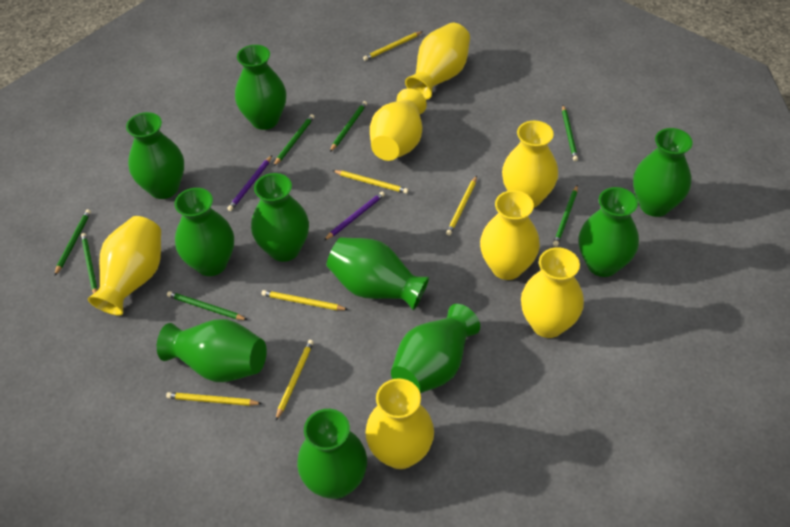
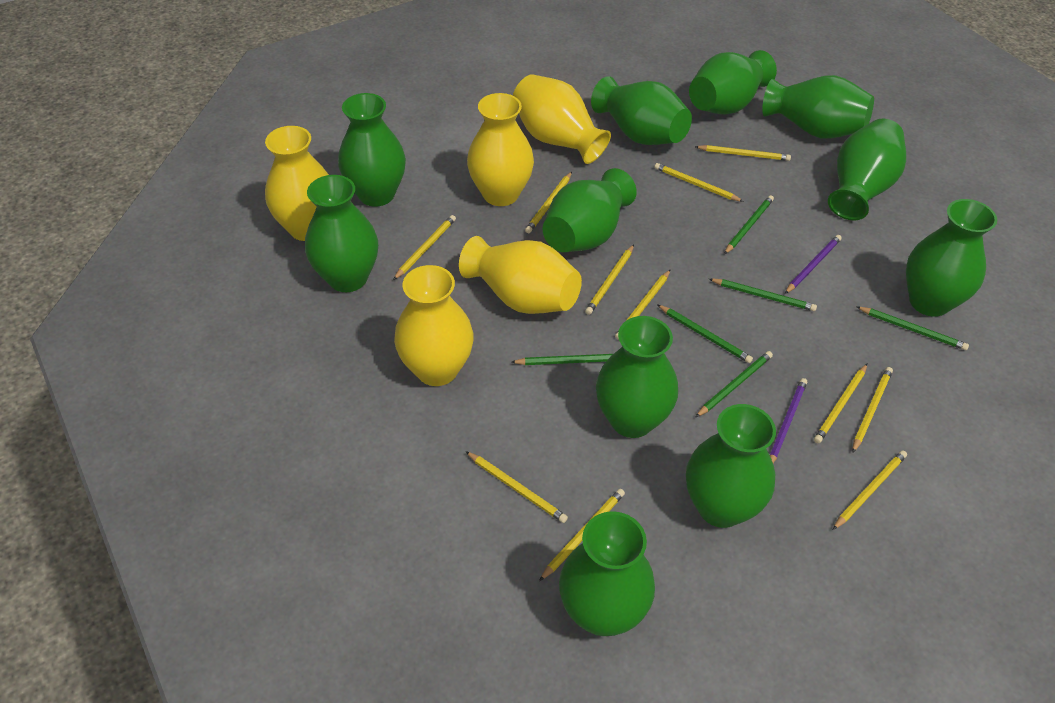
green pencil: 7 -> 6
green vase: 10 -> 11
yellow pencil: 6 -> 11
yellow vase: 7 -> 5

